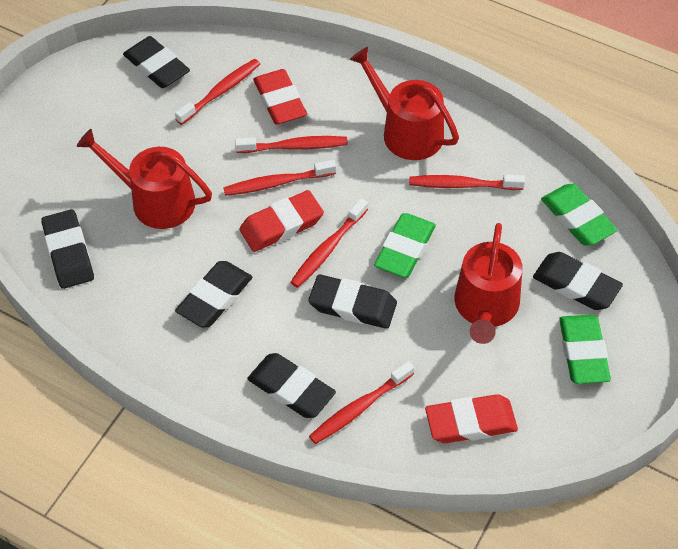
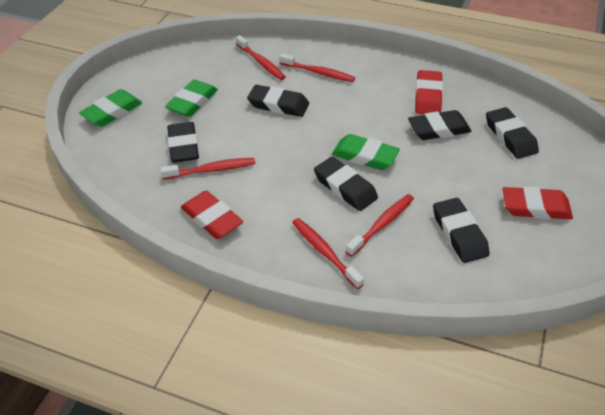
red toothbrush: 6 -> 5
red watering can: 3 -> 0

